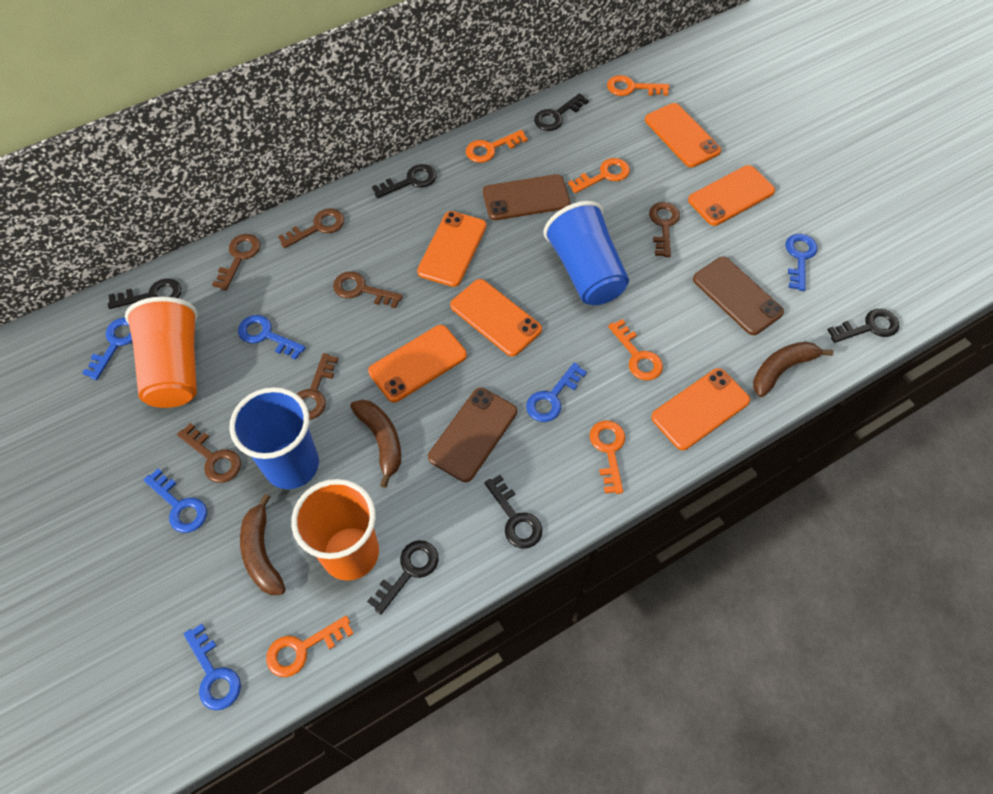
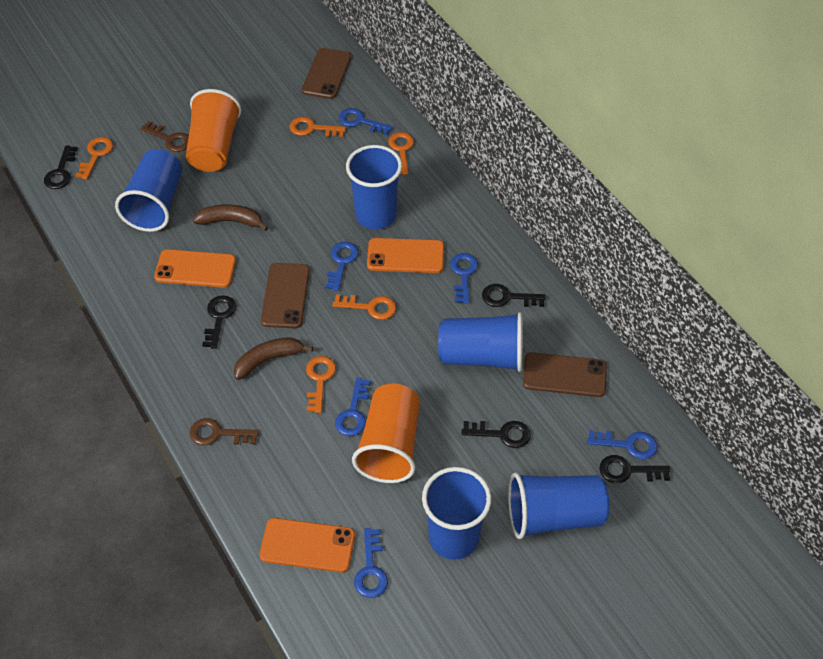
black key: 6 -> 5
blue cup: 2 -> 5
brown banana: 3 -> 2
brown key: 6 -> 2
orange key: 6 -> 5
orange phone: 6 -> 3

